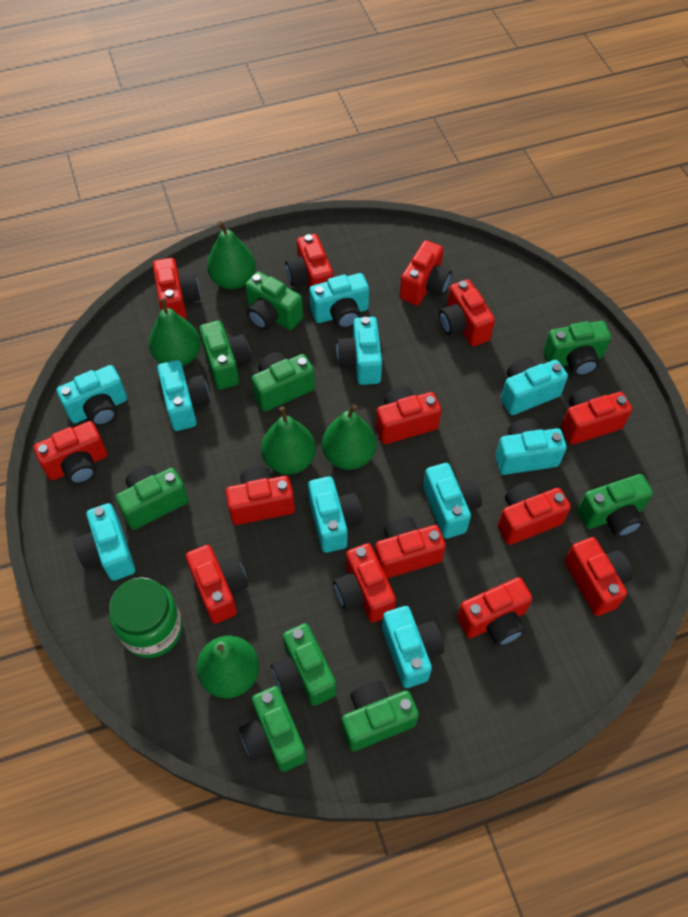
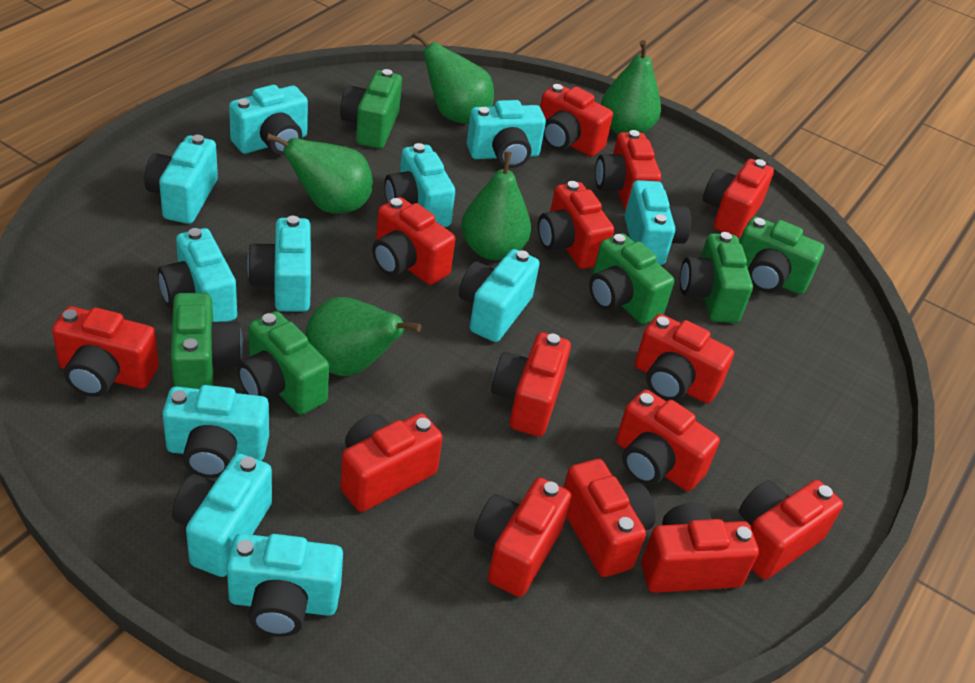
green camera: 9 -> 6
green jar: 1 -> 0
turquoise camera: 10 -> 11

